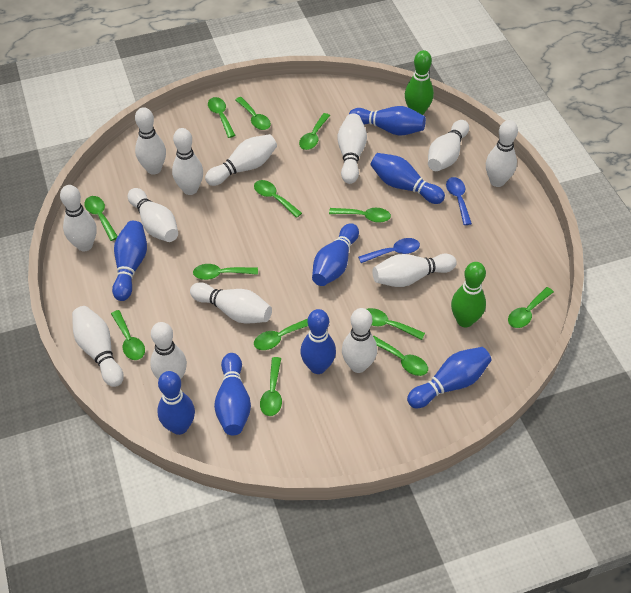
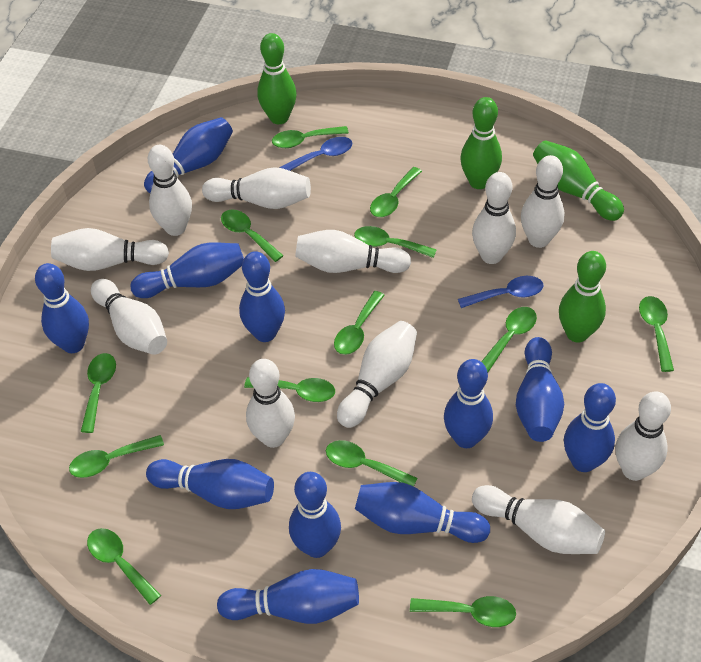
blue bowling pin: 8 -> 11
green bowling pin: 2 -> 4
white bowling pin: 13 -> 11

